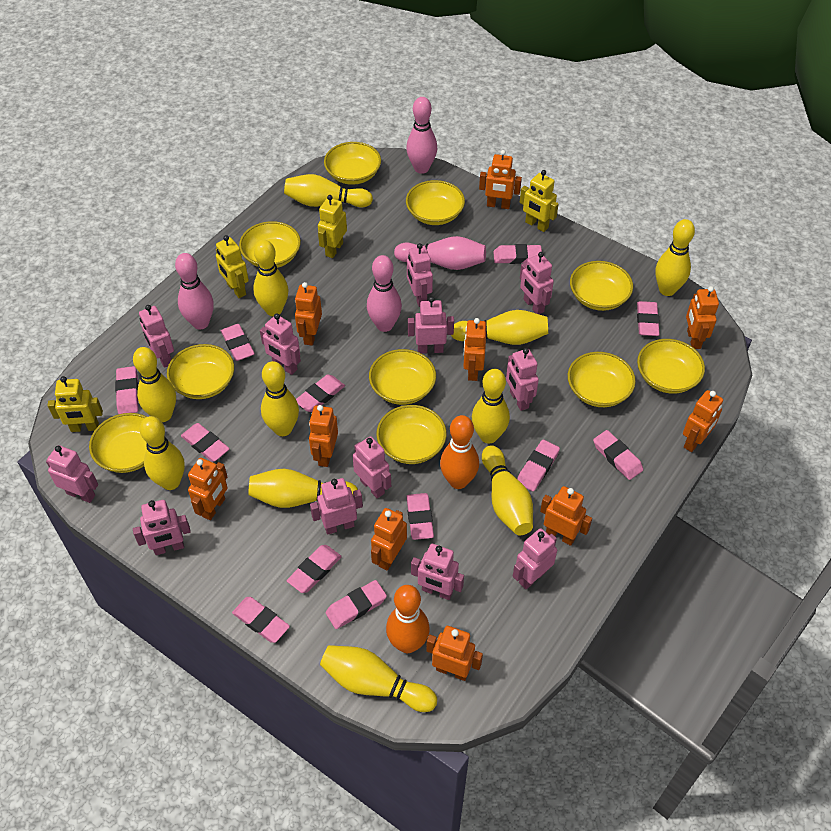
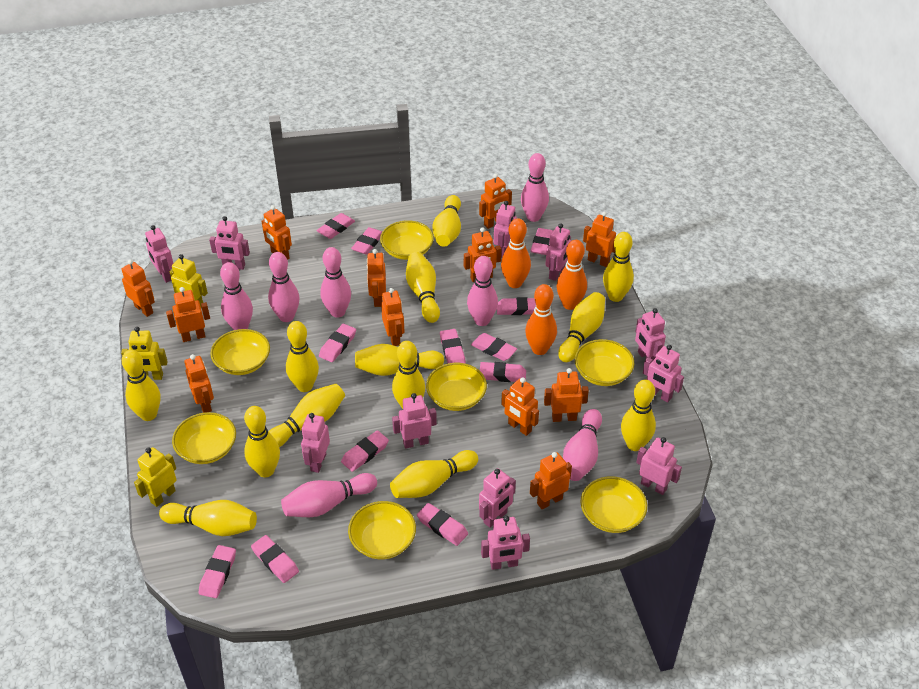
orange bowling pin: 2 -> 3
orange robot: 10 -> 12
pink bowling pin: 4 -> 7
pink robot: 12 -> 11
yellow bowl: 10 -> 7
yellow bowling pin: 11 -> 13
yellow robot: 4 -> 3

